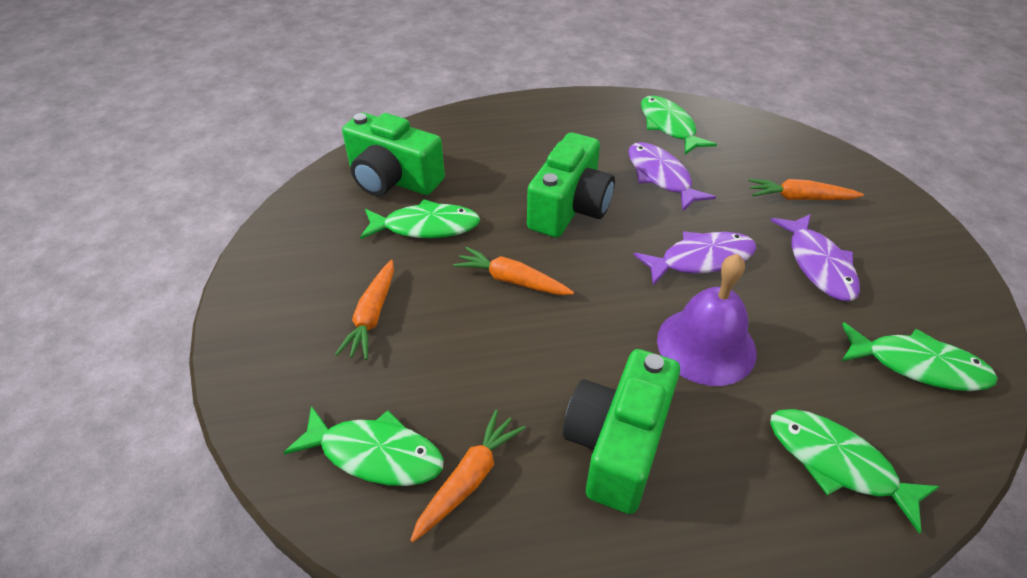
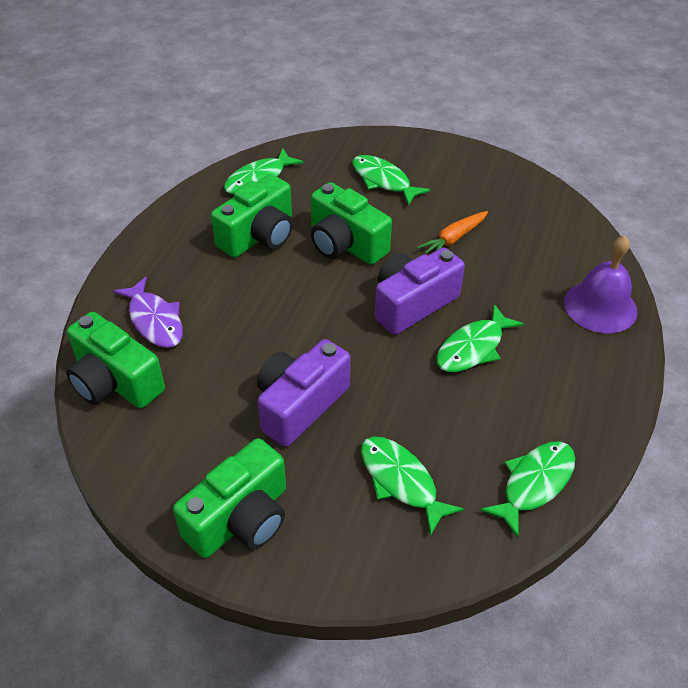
green camera: 3 -> 4
orange carrot: 4 -> 1
purple camera: 0 -> 2
purple fish: 3 -> 1

